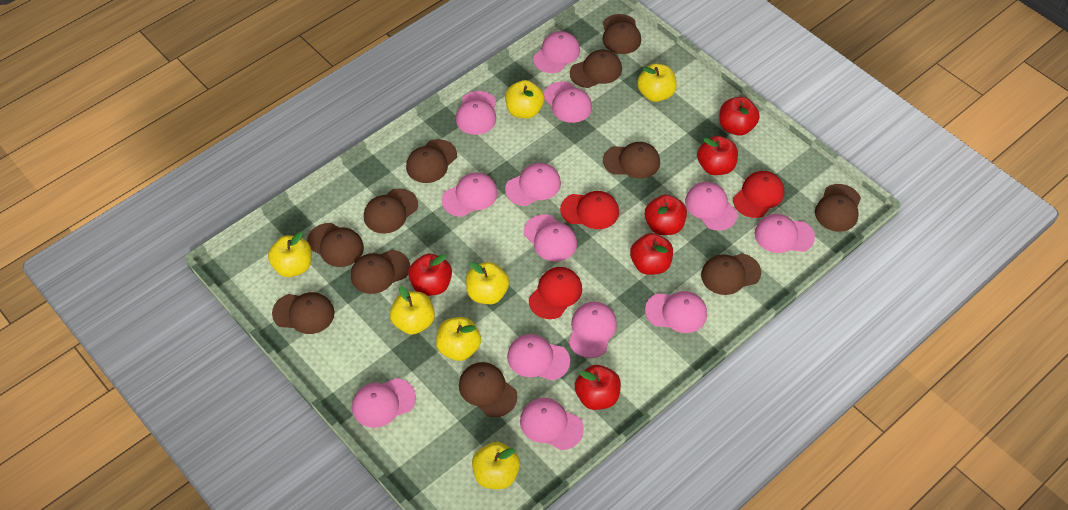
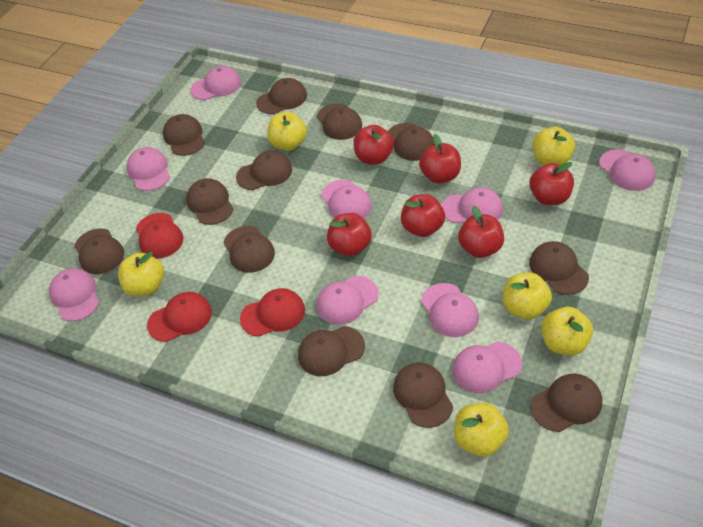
brown cap: 11 -> 12
pink cap: 13 -> 9
yellow apple: 7 -> 6

